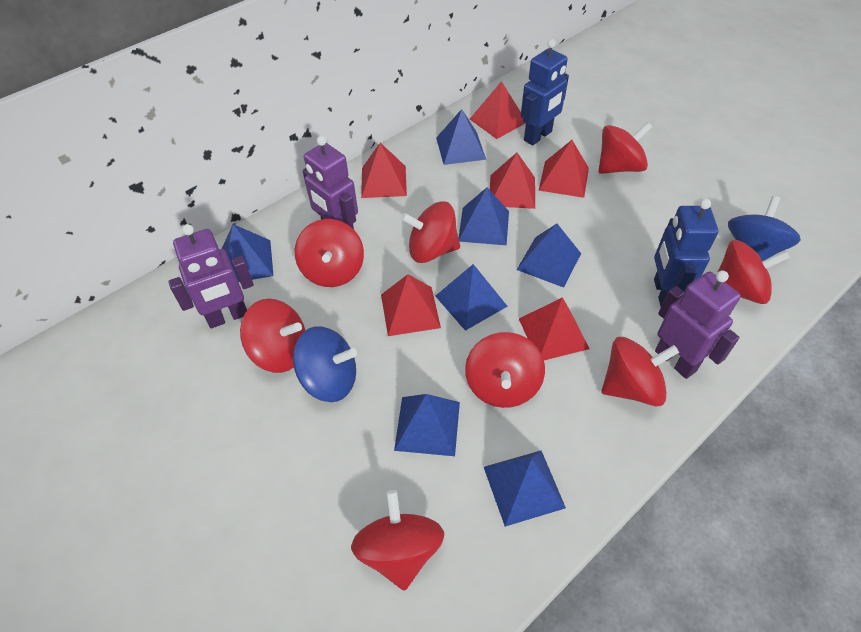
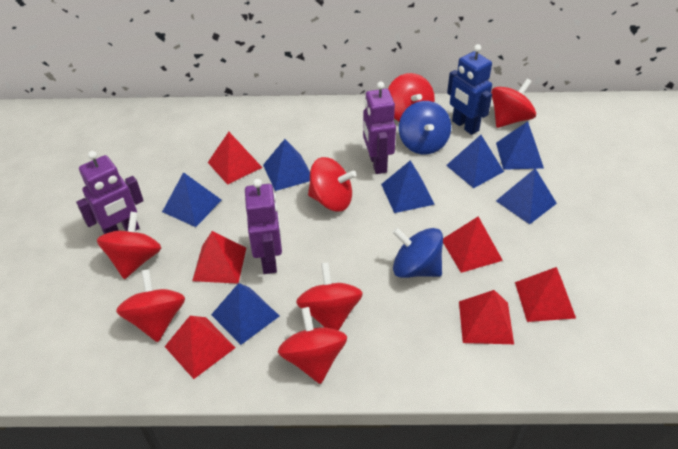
blue robot: 2 -> 1
red spinning top: 8 -> 7

